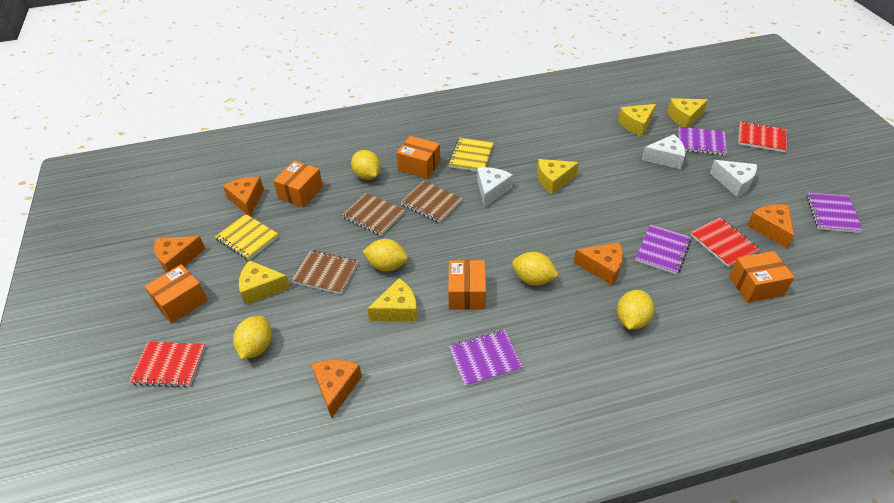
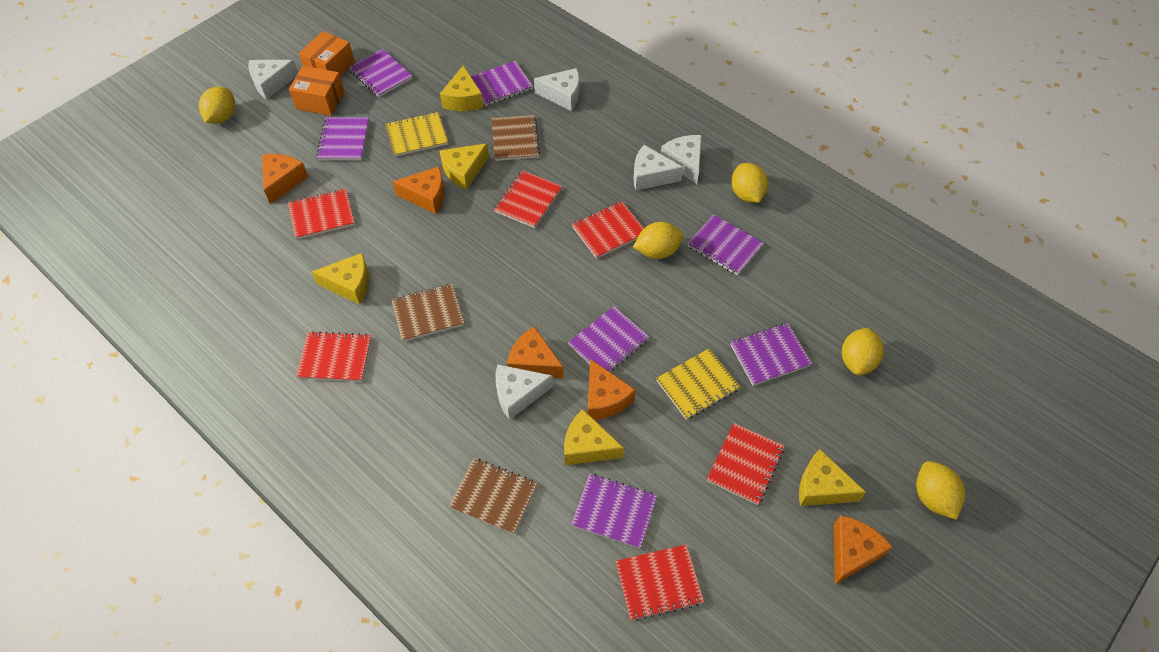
orange box: 5 -> 2
purple notebook: 4 -> 7
red notebook: 3 -> 6
white cheese: 3 -> 5

